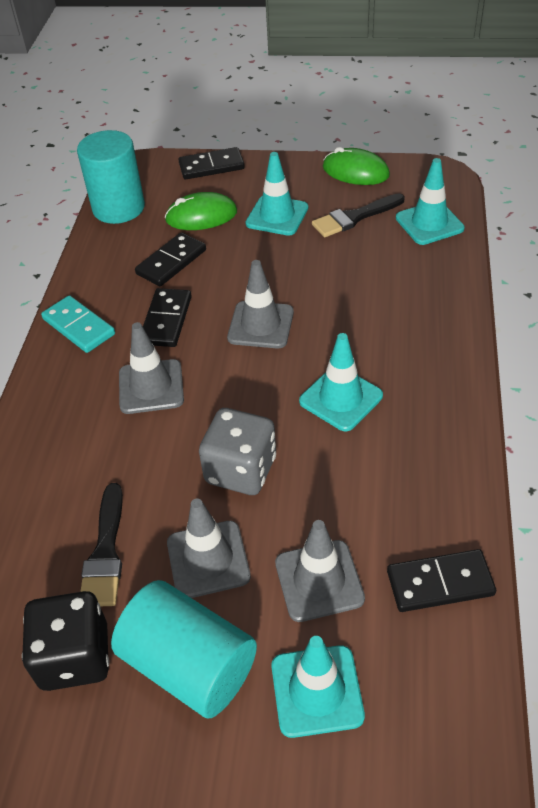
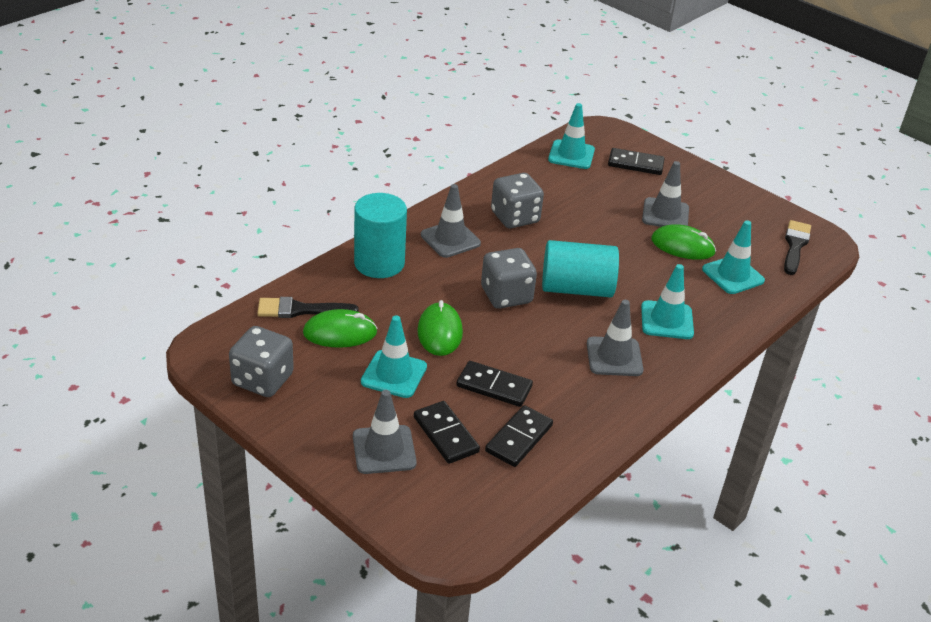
black dice: 1 -> 0
green mouse: 2 -> 3
grey dice: 1 -> 3
turquoise domino: 1 -> 0

